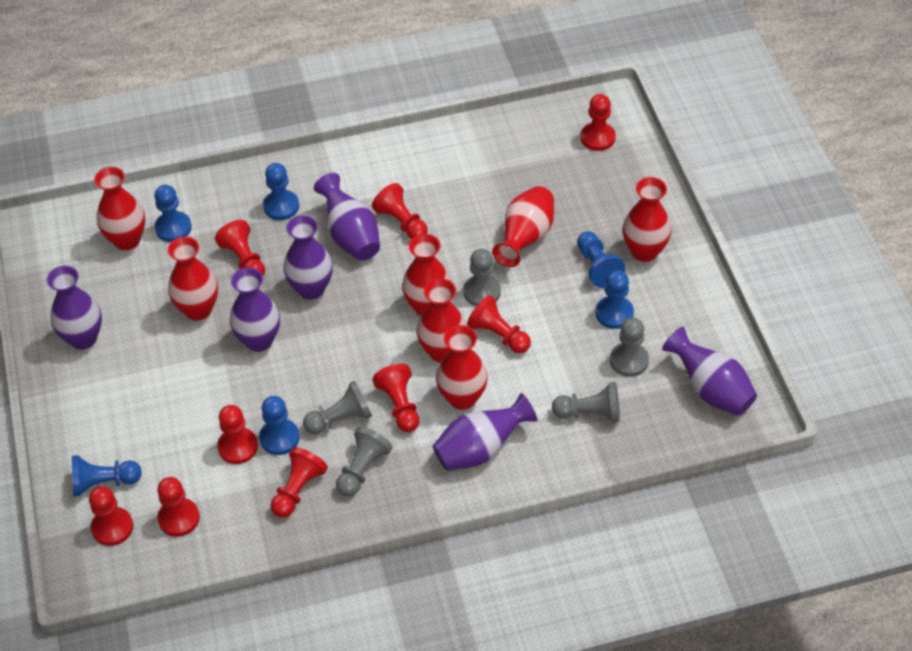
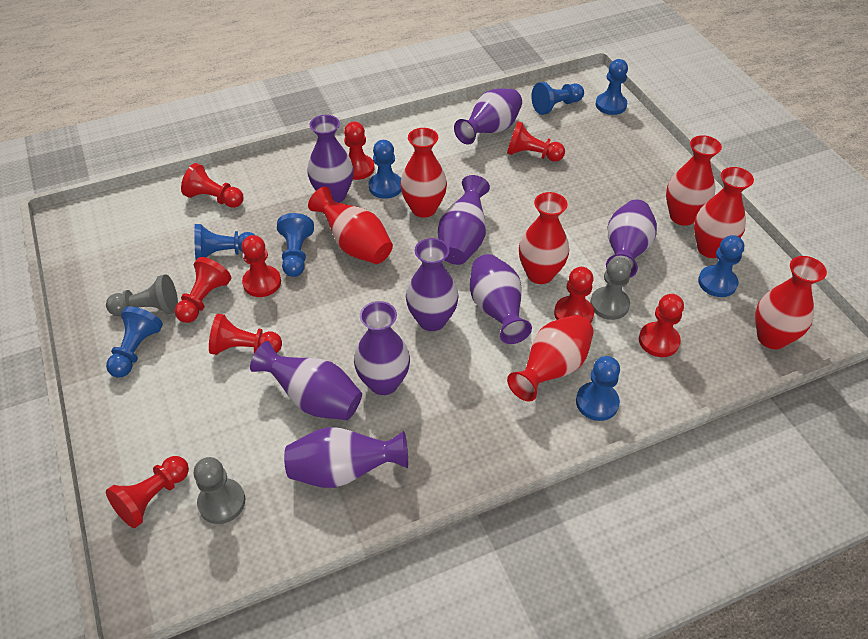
blue pawn: 6 -> 8
grey pawn: 5 -> 3
purple vase: 6 -> 9

